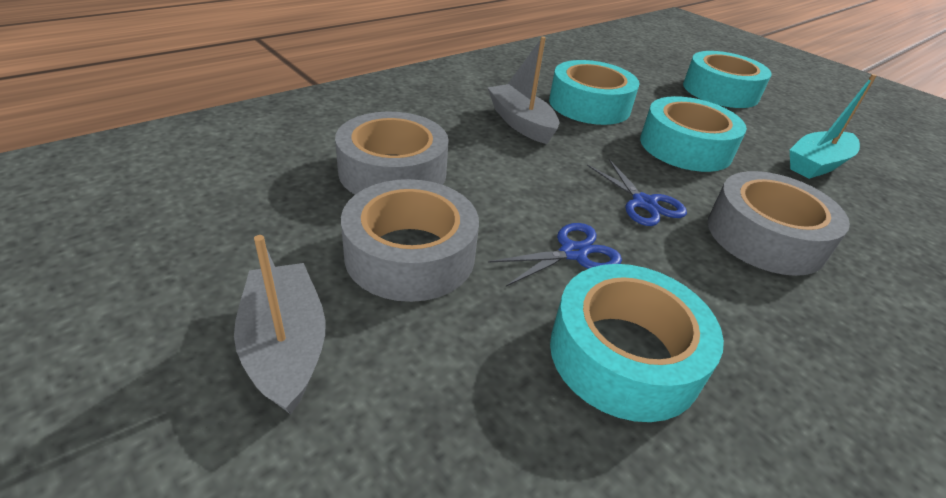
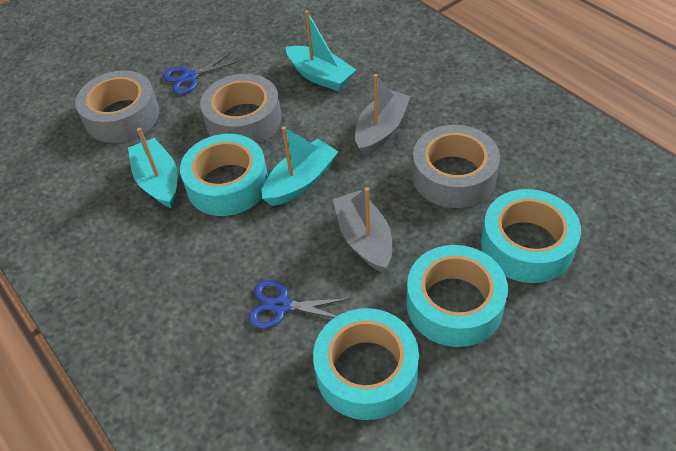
turquoise boat: 1 -> 3

